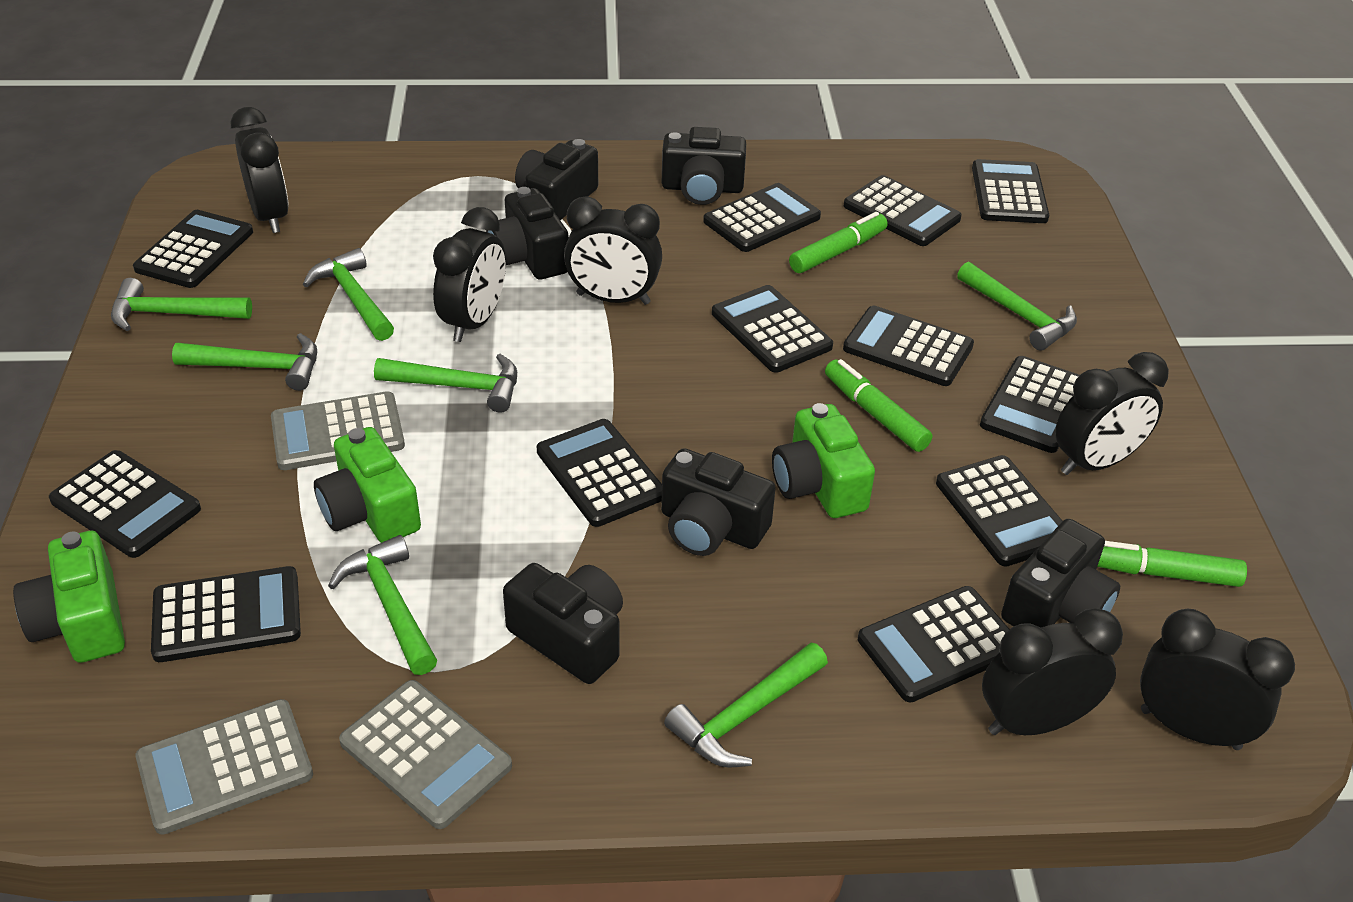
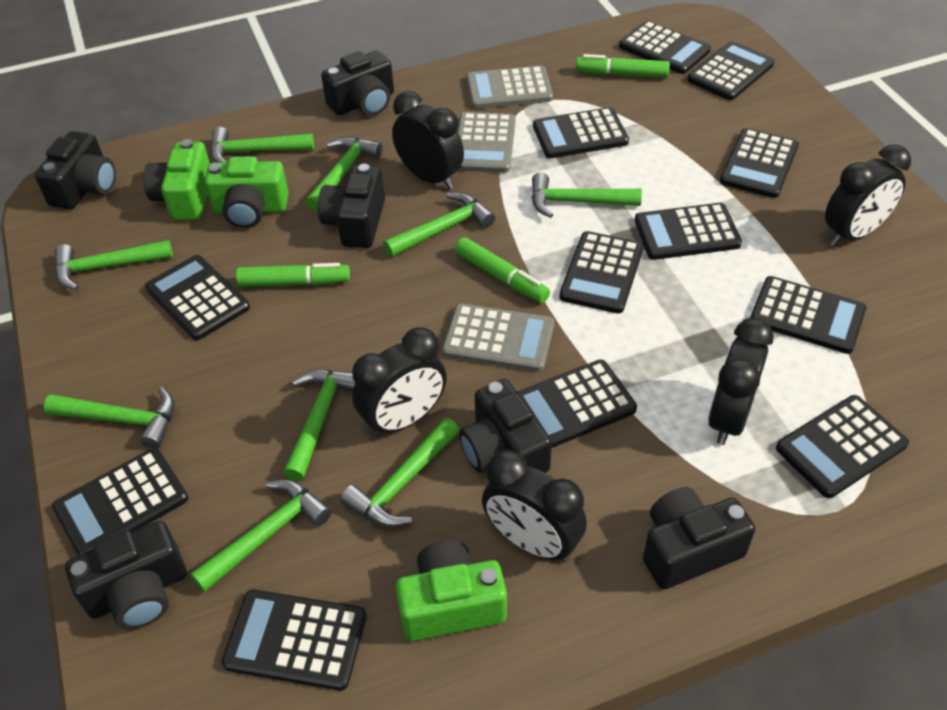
black clock: 6 -> 5
green hammer: 7 -> 9

